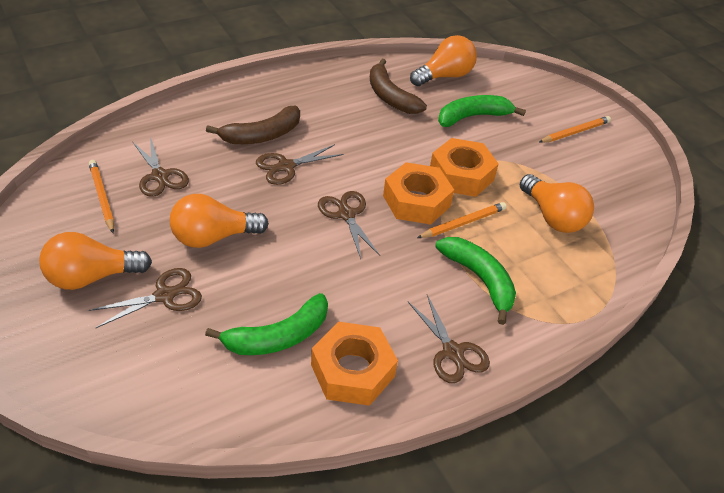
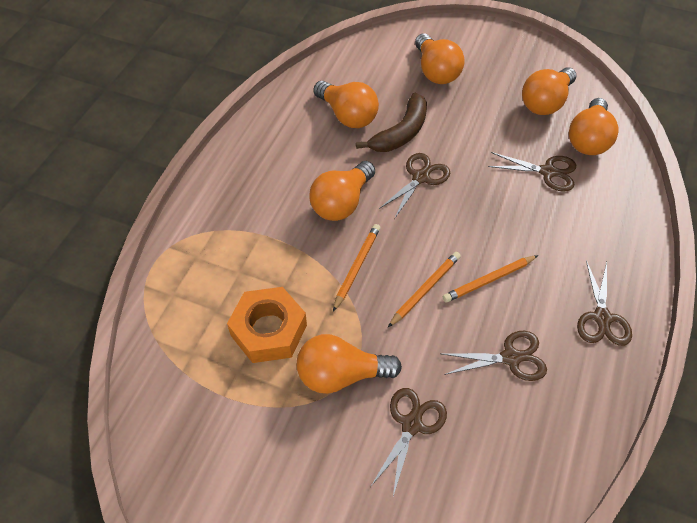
brown banana: 2 -> 1
green banana: 3 -> 0
orange light bulb: 4 -> 6
orange nut: 3 -> 1

